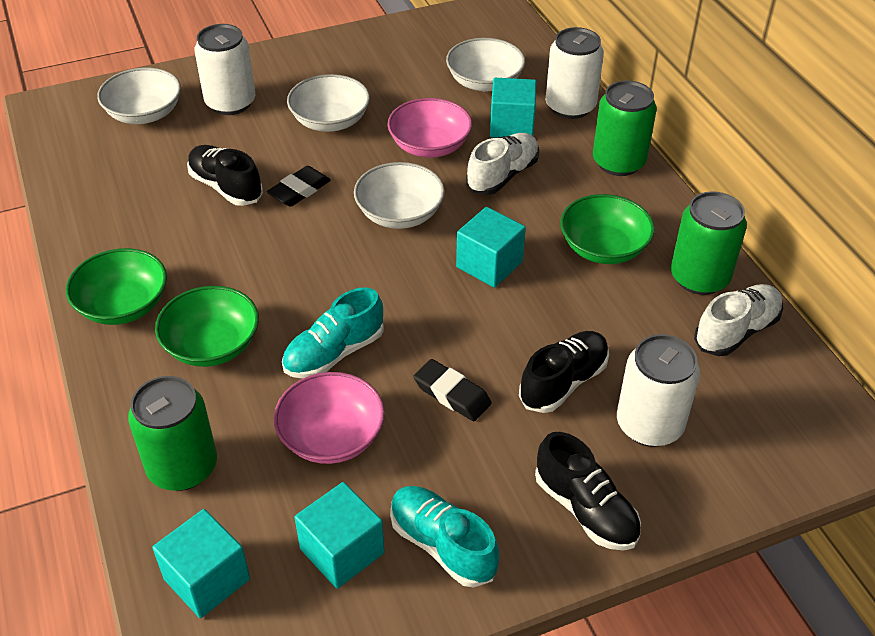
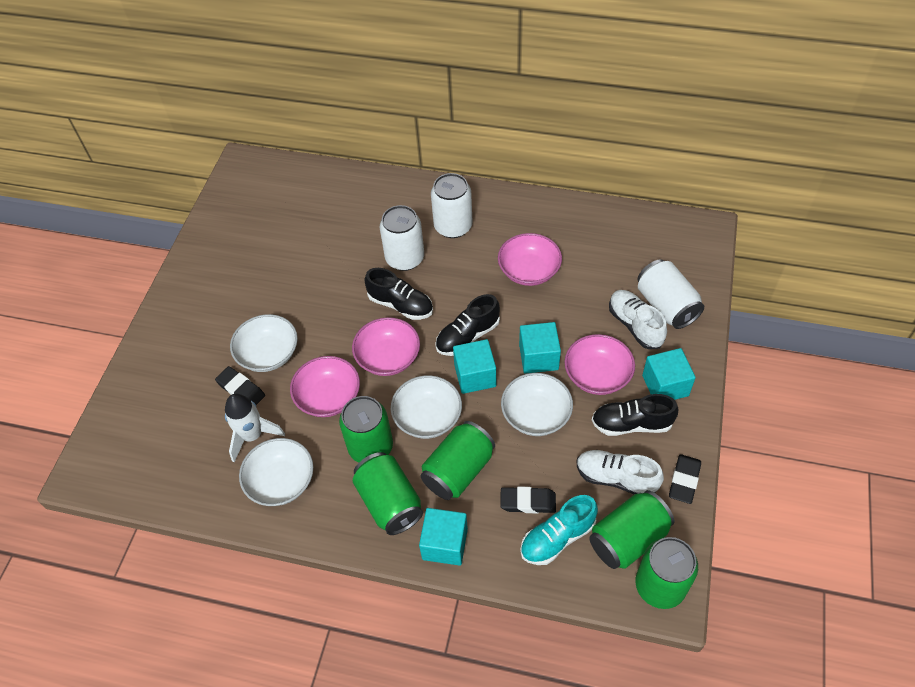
black eraser: 2 -> 3
green bowl: 3 -> 0
green can: 3 -> 5
pink bowl: 2 -> 4
turquoise shoe: 2 -> 1
white rocket: 0 -> 1

